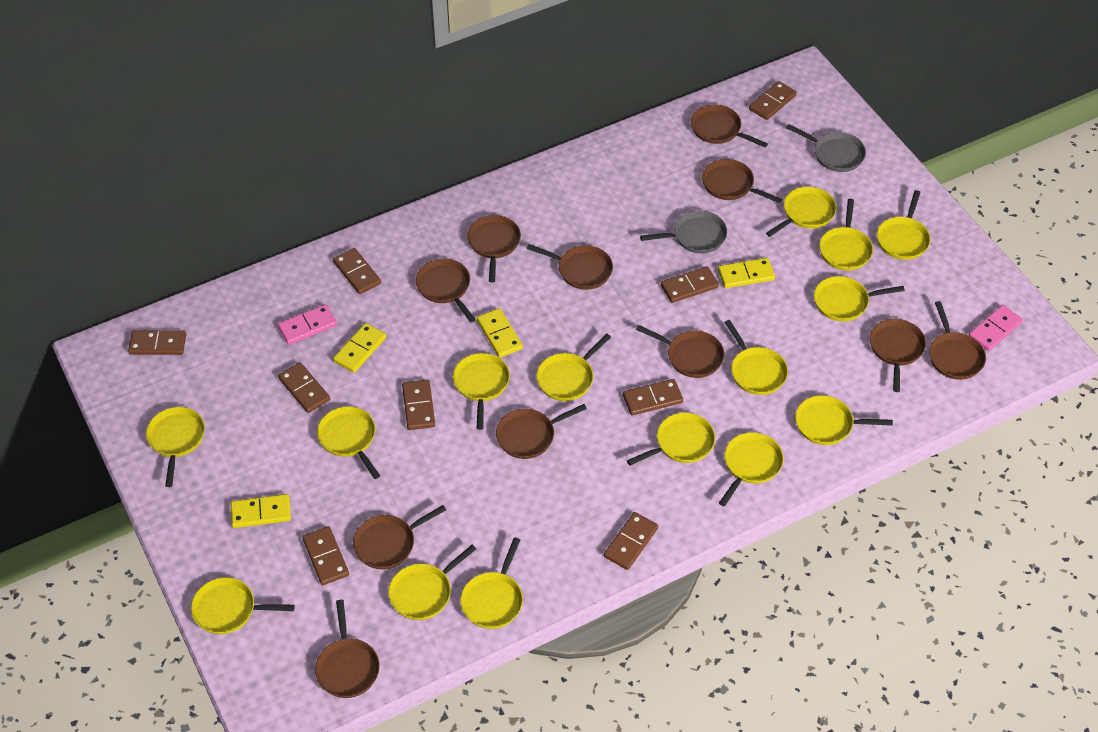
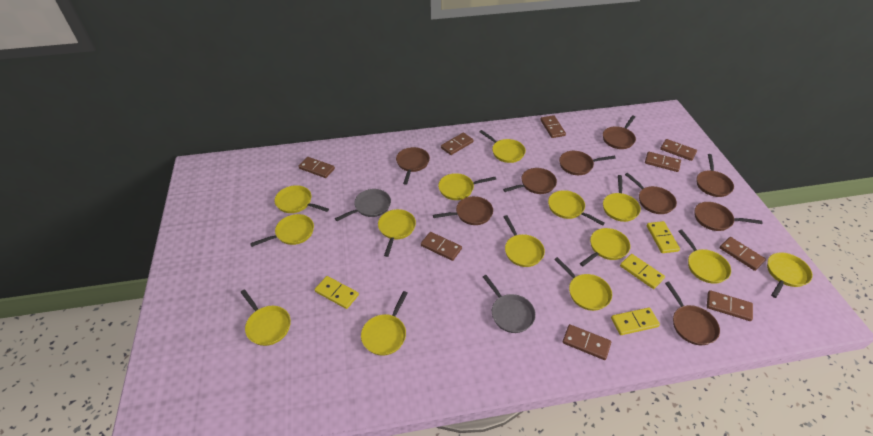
brown pan: 11 -> 9
pink domino: 2 -> 0
yellow pan: 15 -> 14

